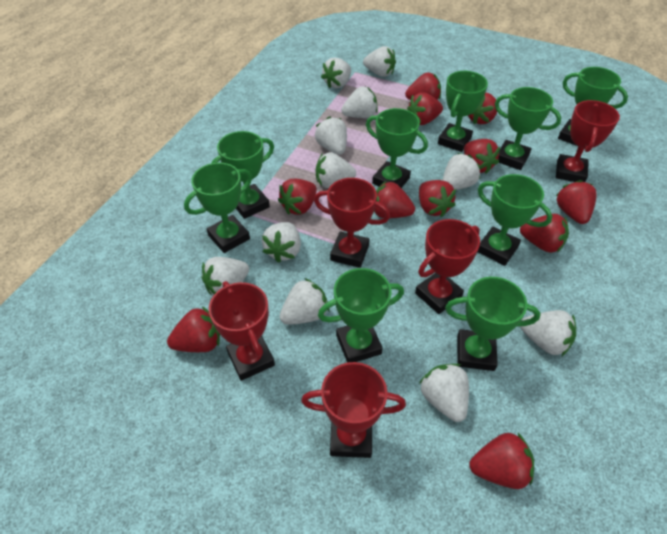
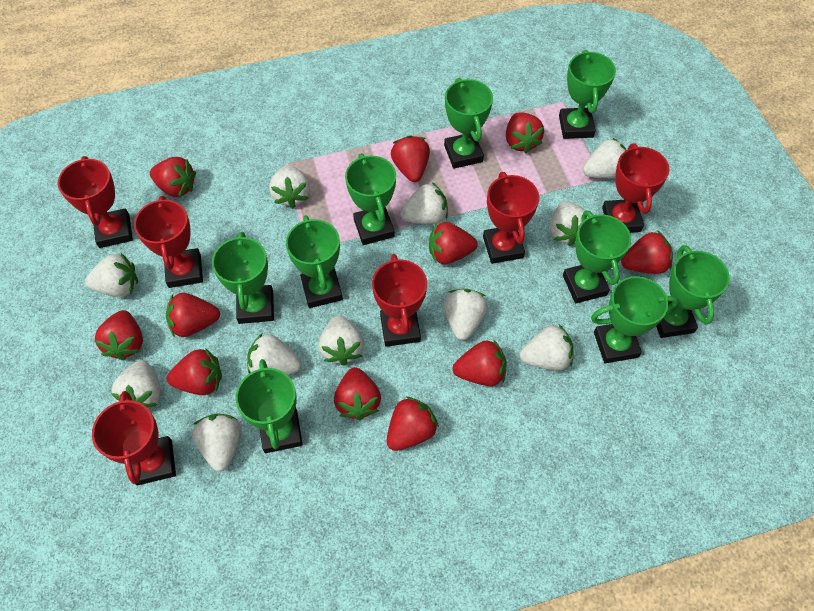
red trophy: 5 -> 6

